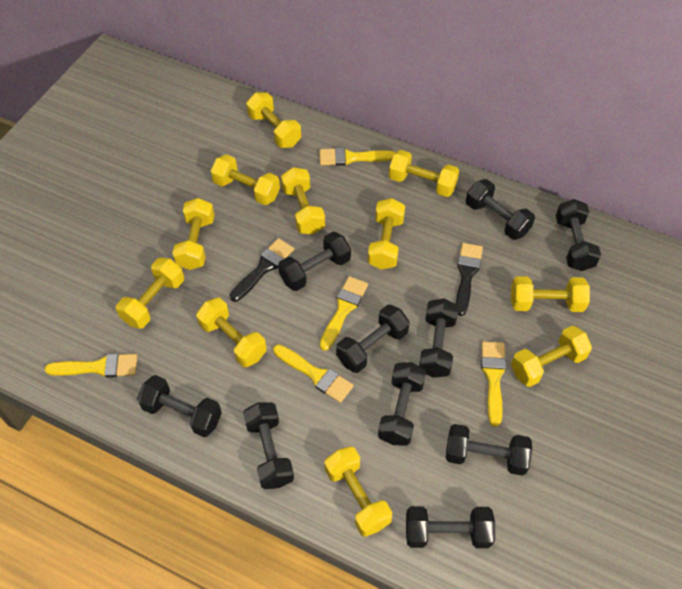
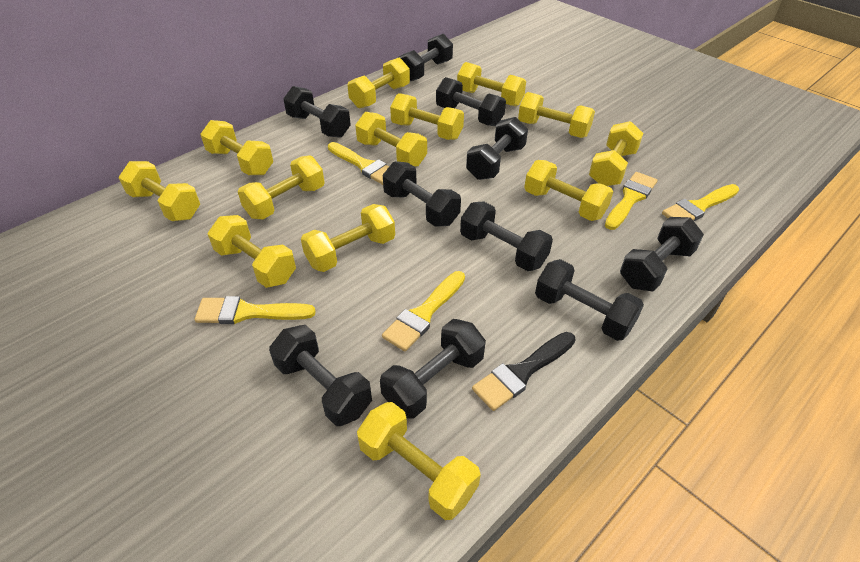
black brush: 2 -> 1
yellow dumbbell: 11 -> 13

